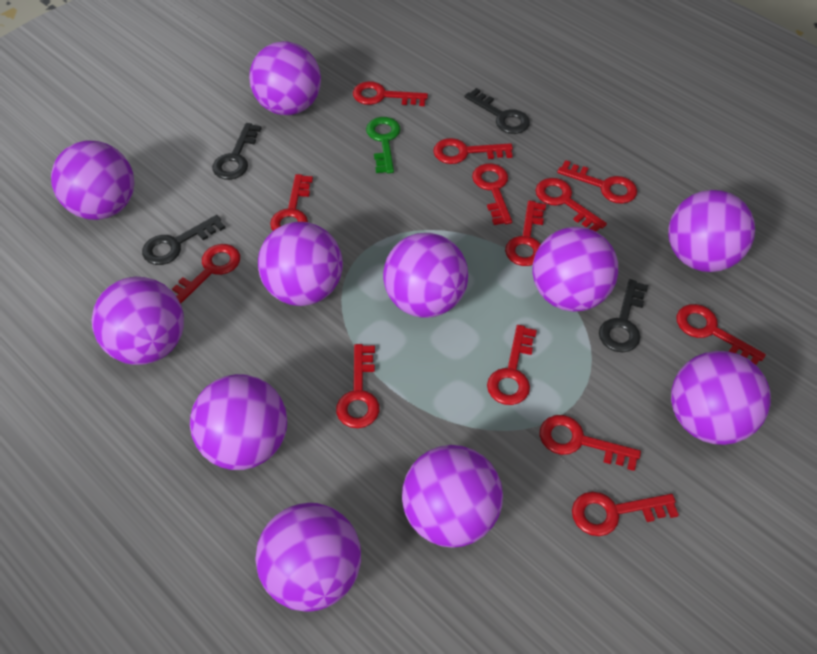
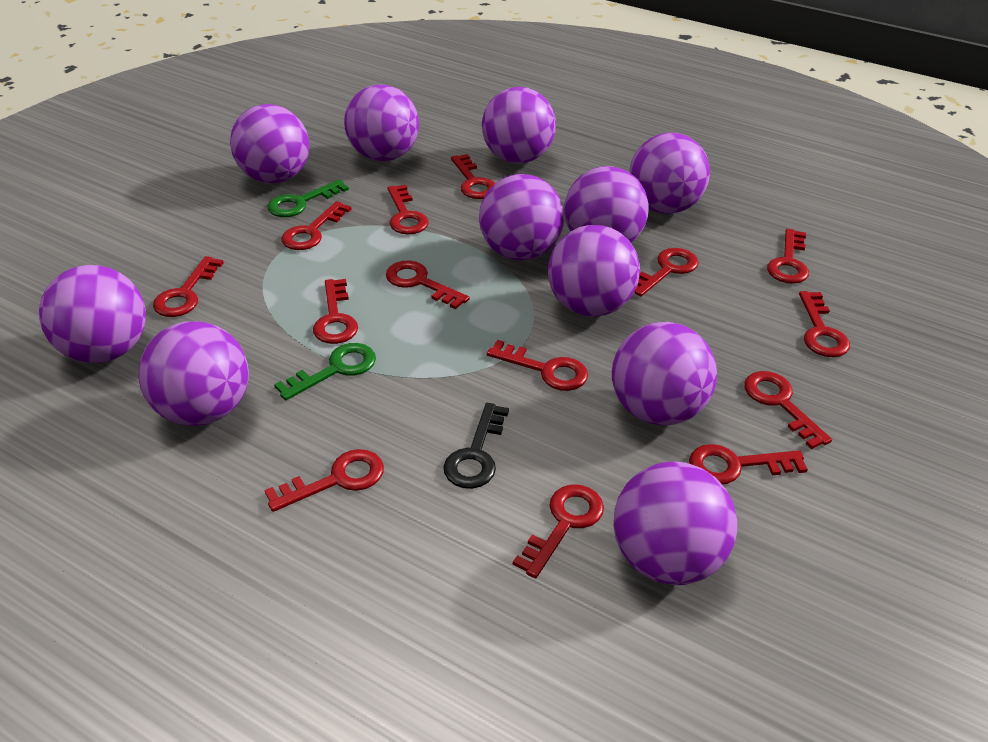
black key: 4 -> 1
green key: 1 -> 2
red key: 13 -> 14

